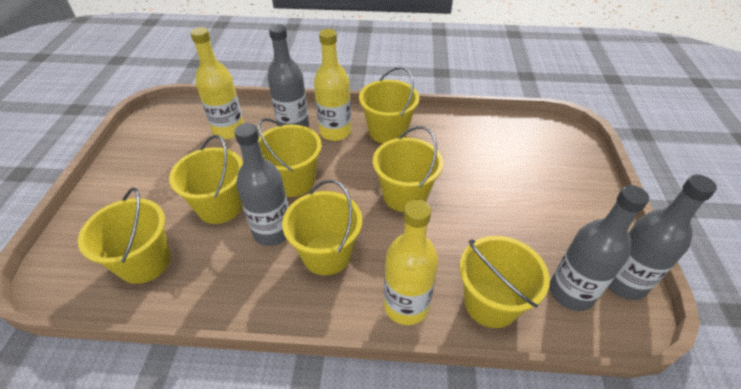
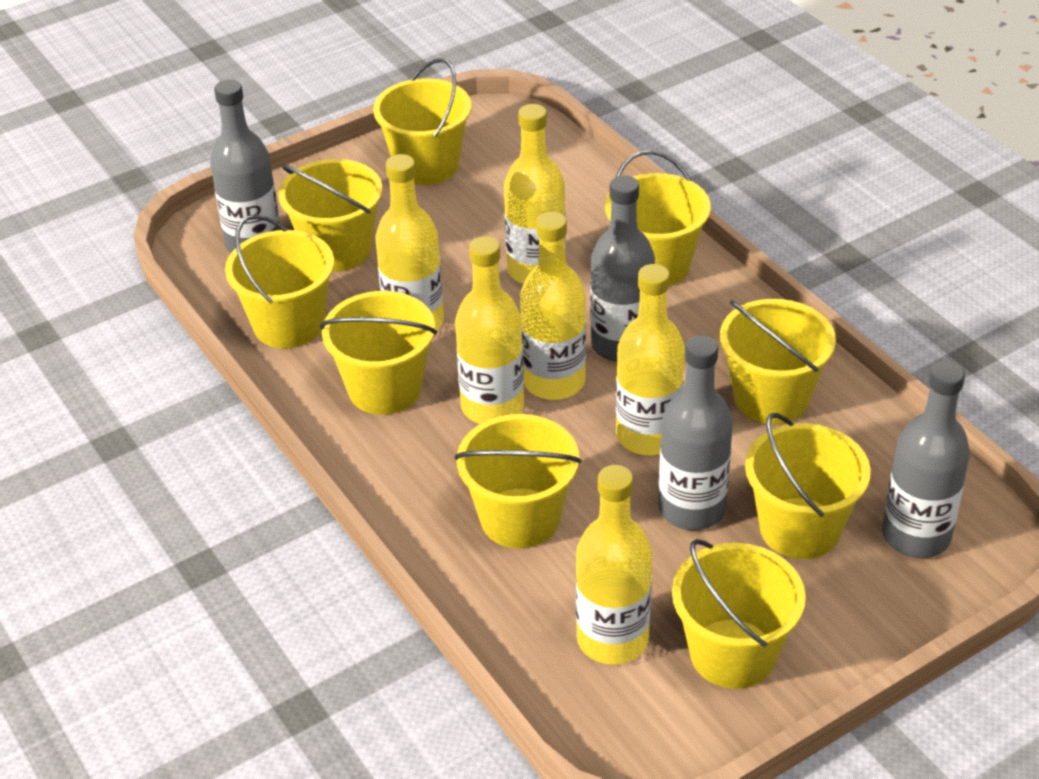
yellow bottle: 3 -> 6
yellow bucket: 7 -> 9

